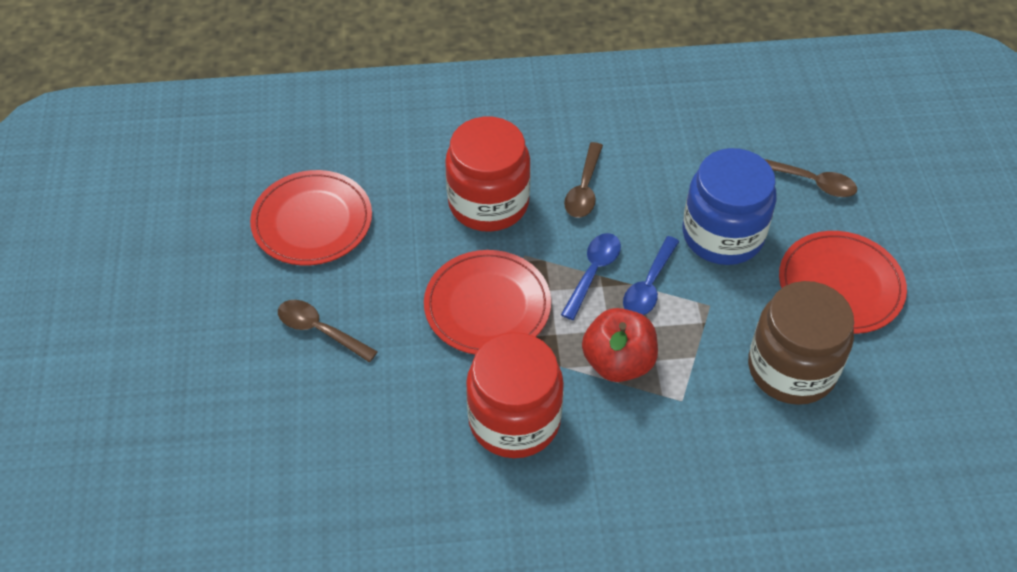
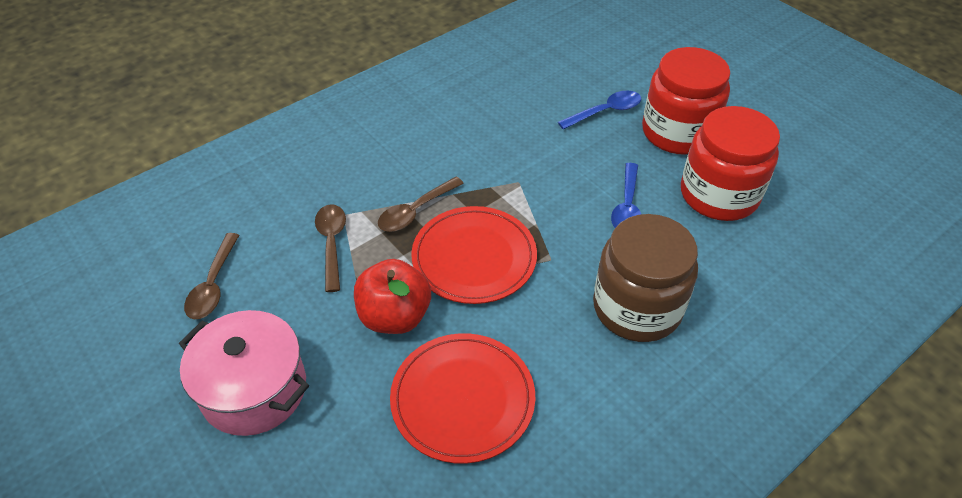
blue jar: 1 -> 0
pink pot: 0 -> 1
red plate: 3 -> 2

